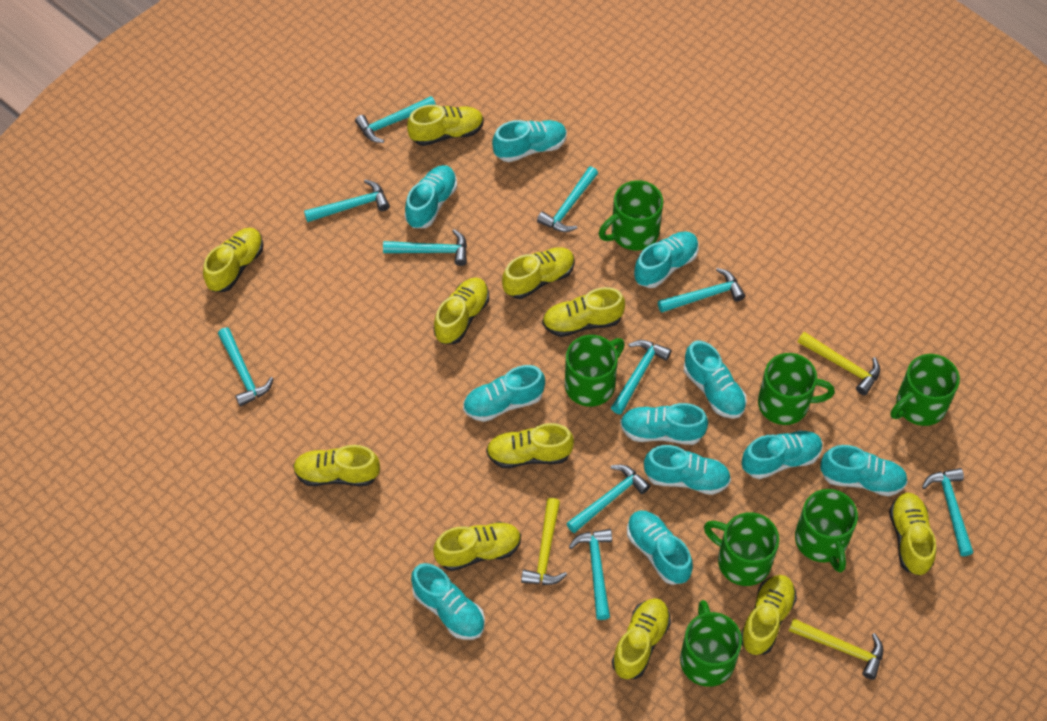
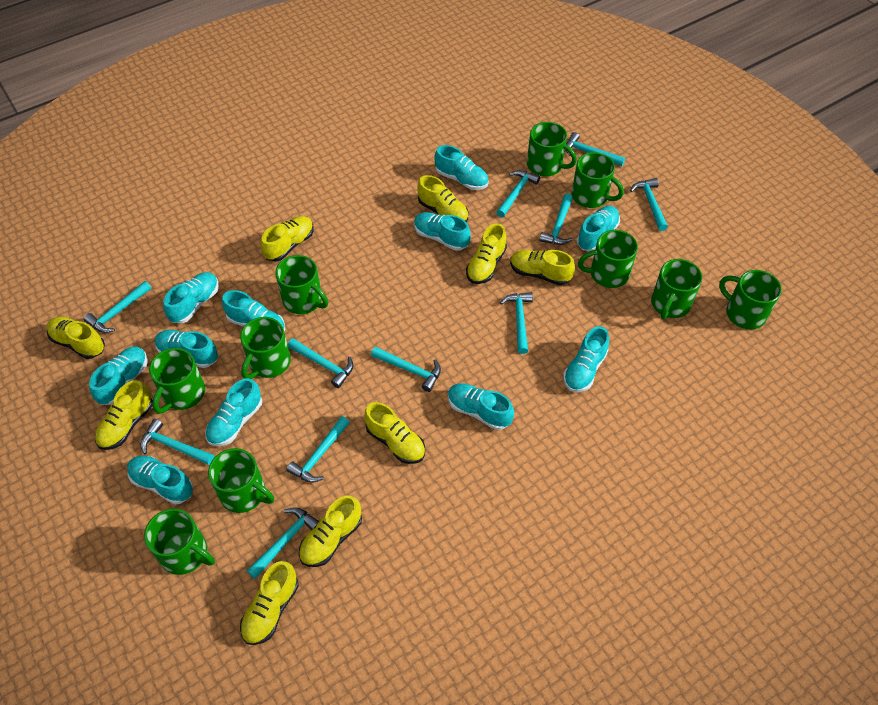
green mug: 7 -> 10
turquoise hammer: 10 -> 11
yellow hammer: 3 -> 0
yellow shoe: 11 -> 9

